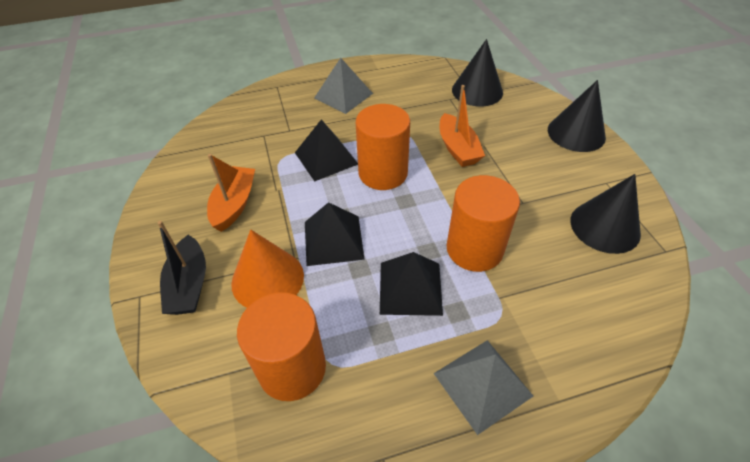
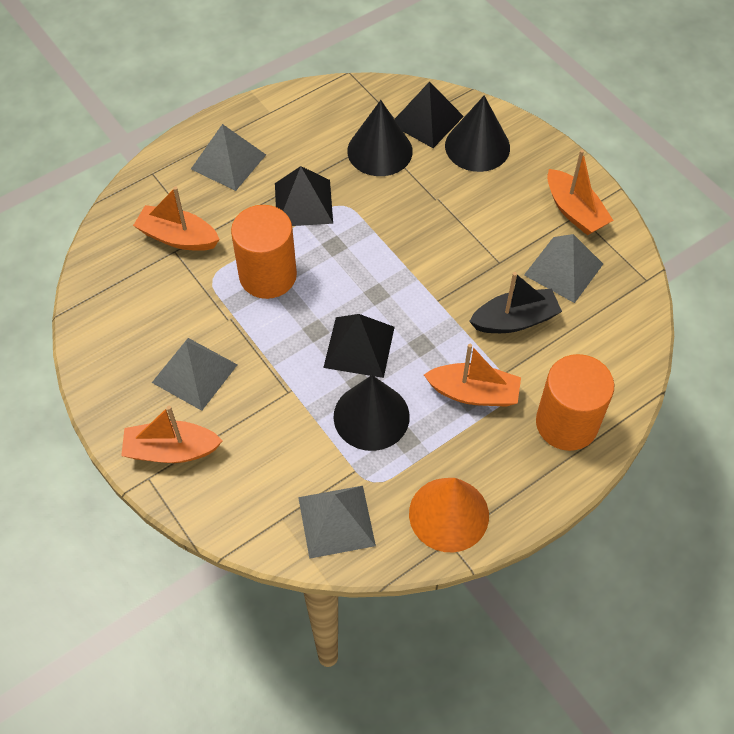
grey pyramid: 2 -> 4
orange boat: 2 -> 4
orange cylinder: 3 -> 2

